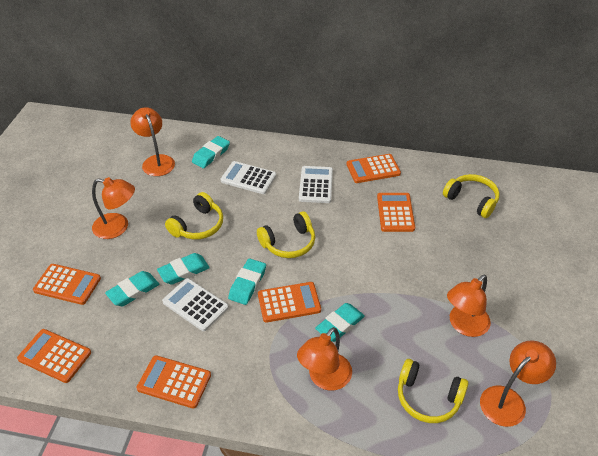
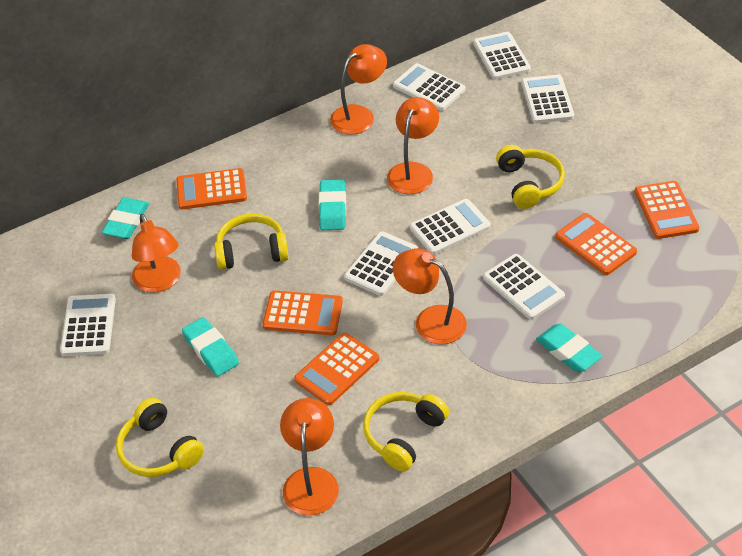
orange calculator: 6 -> 5
turquoise eraser: 5 -> 4
white calculator: 3 -> 7

